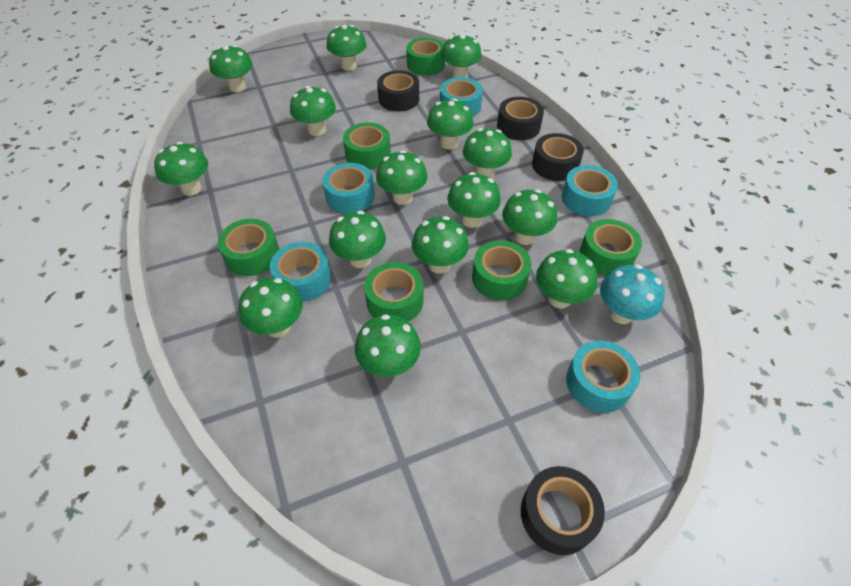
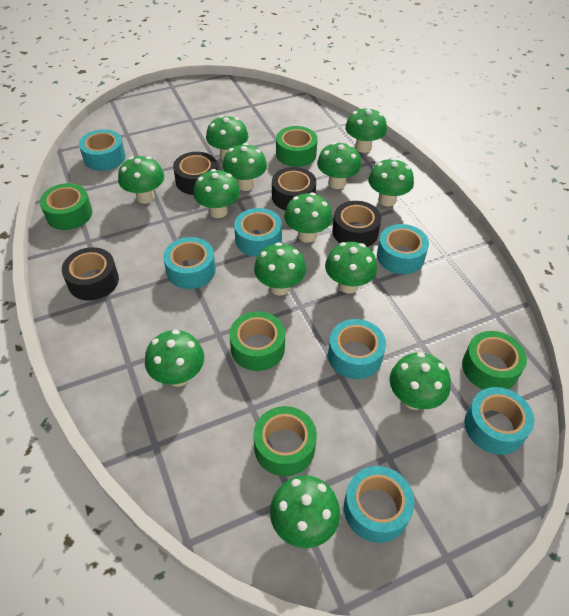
green mushroom: 15 -> 13
green tape: 6 -> 5
turquoise mushroom: 1 -> 0
turquoise tape: 5 -> 7

